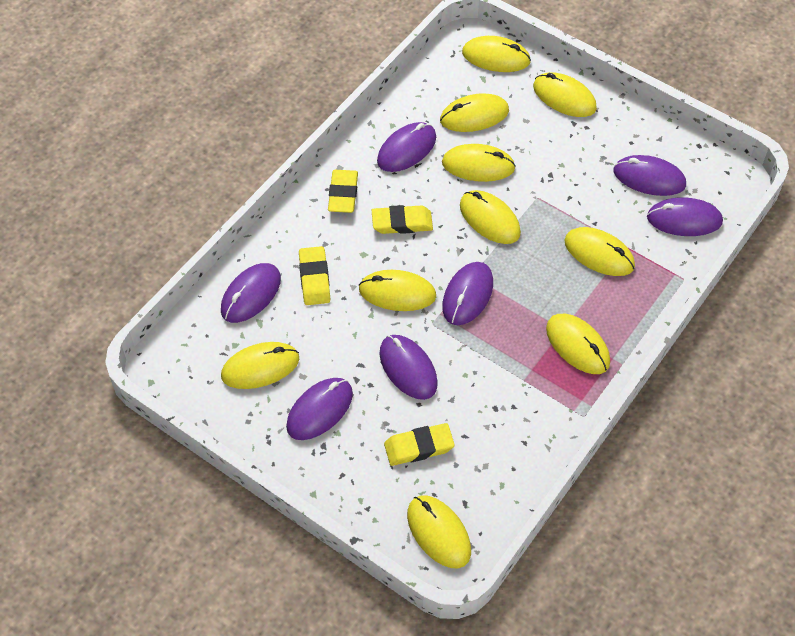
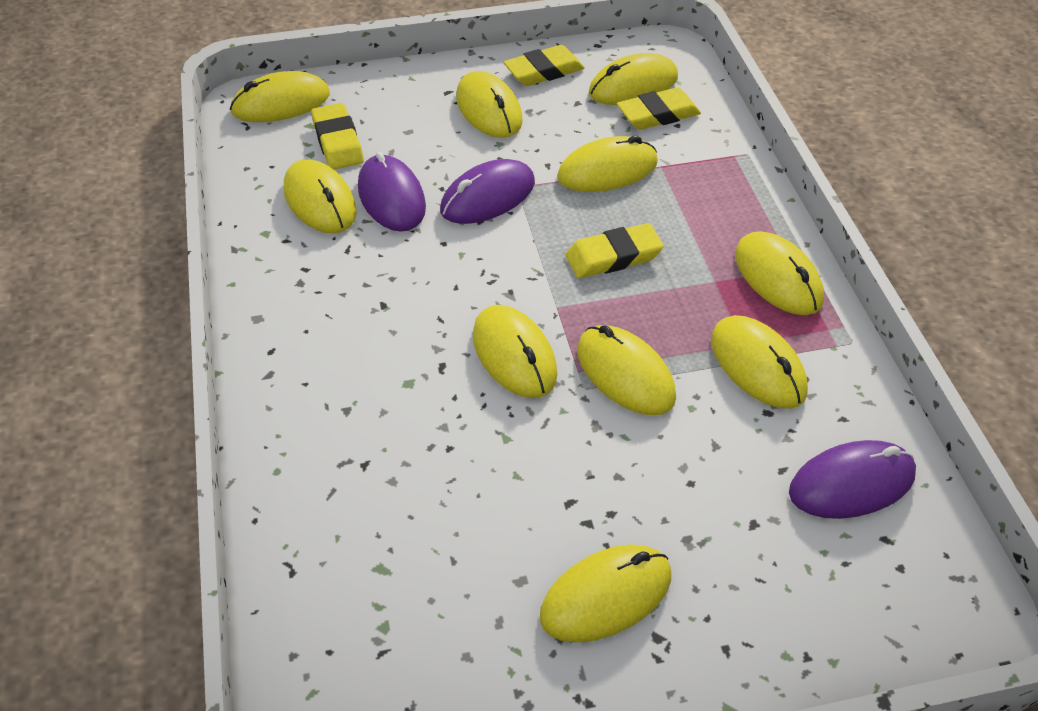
purple mouse: 7 -> 3

